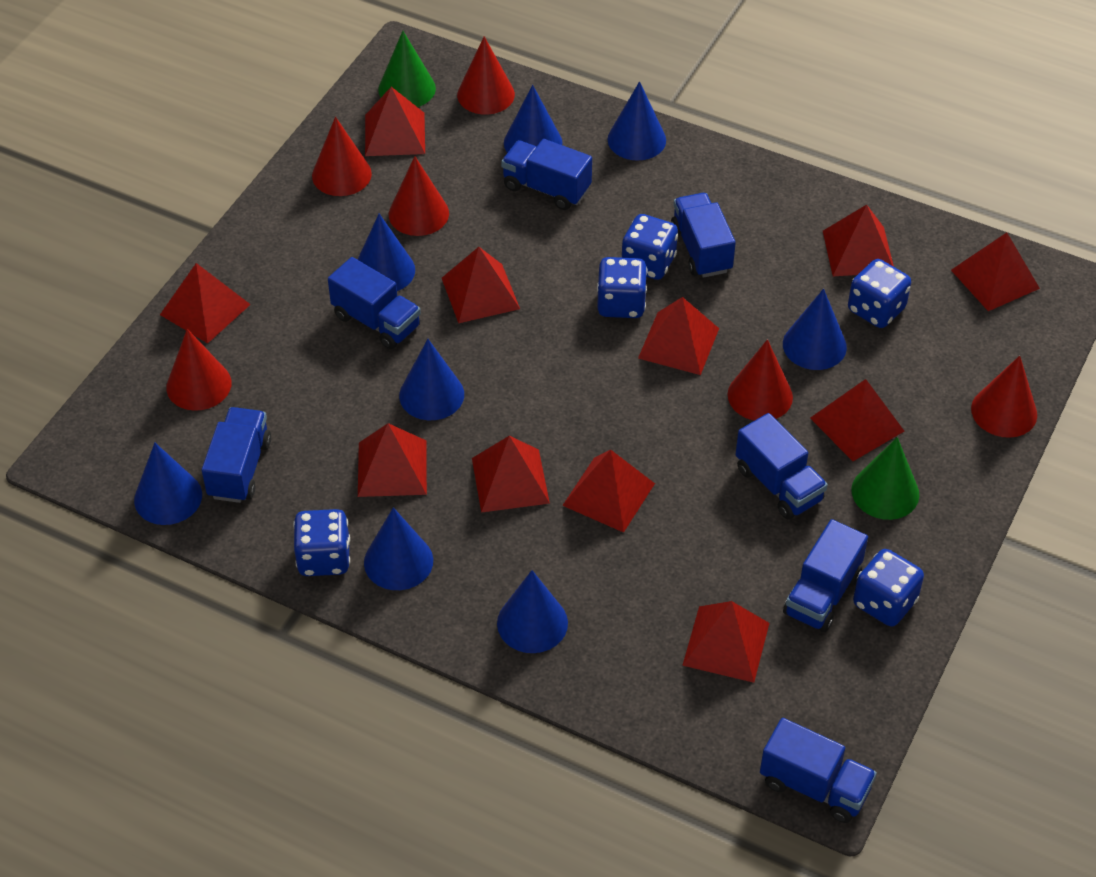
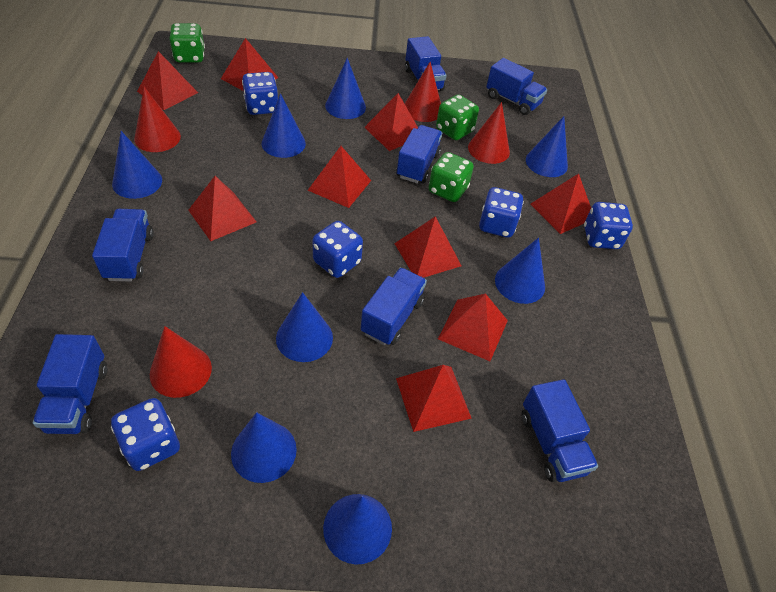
green cone: 2 -> 0
green dice: 0 -> 3
red cone: 6 -> 4
red pyramid: 11 -> 9

